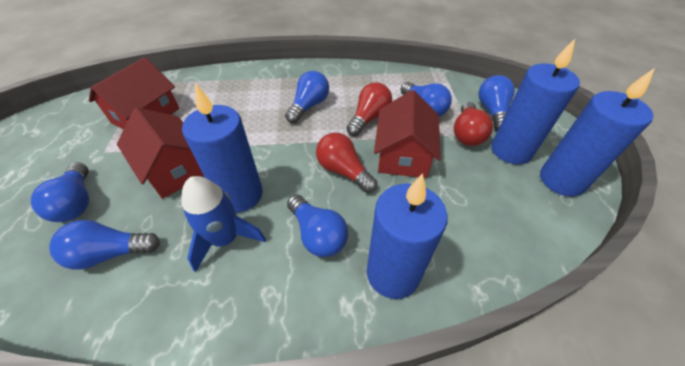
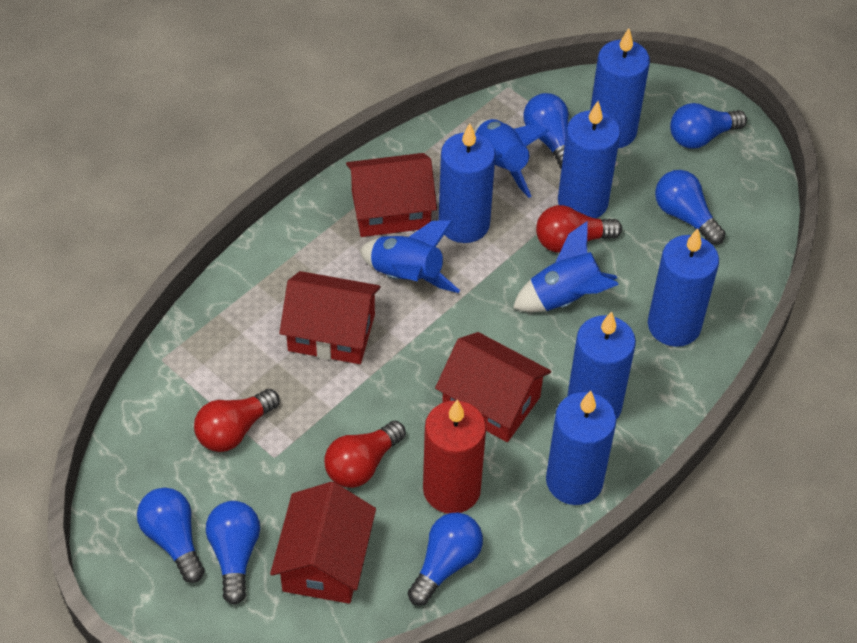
blue candle: 4 -> 6
blue rocket: 1 -> 3
red candle: 0 -> 1
red house: 3 -> 4

